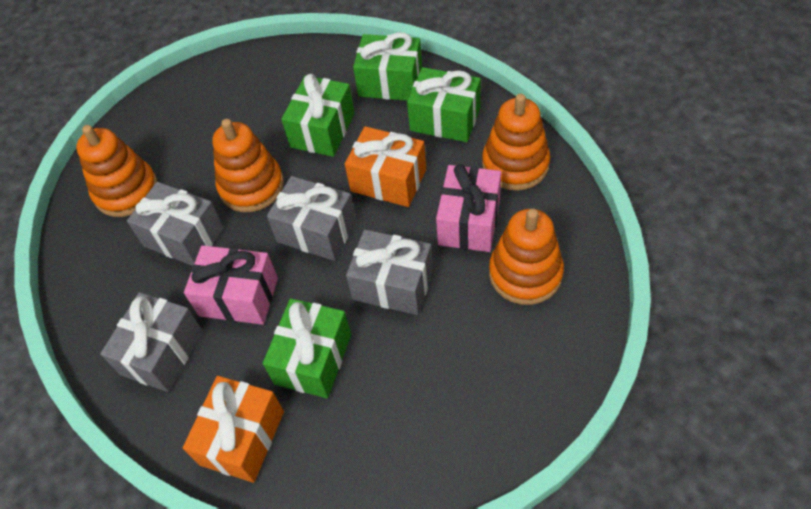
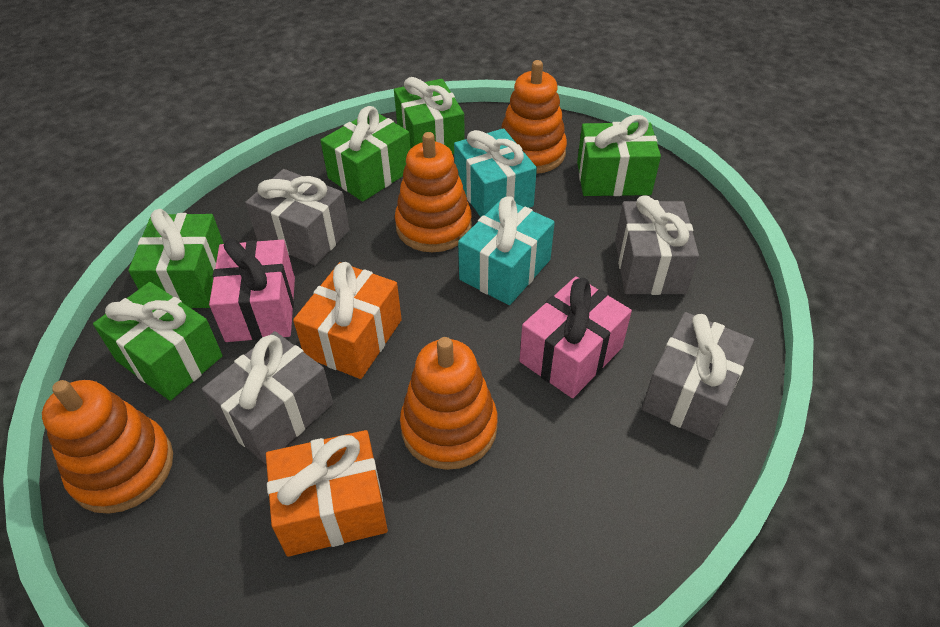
green gift: 4 -> 5
turquoise gift: 0 -> 2

